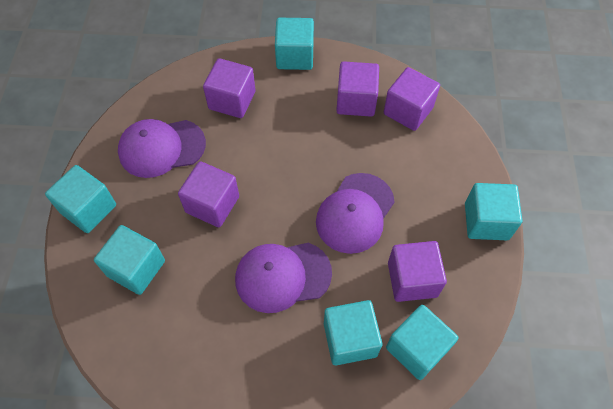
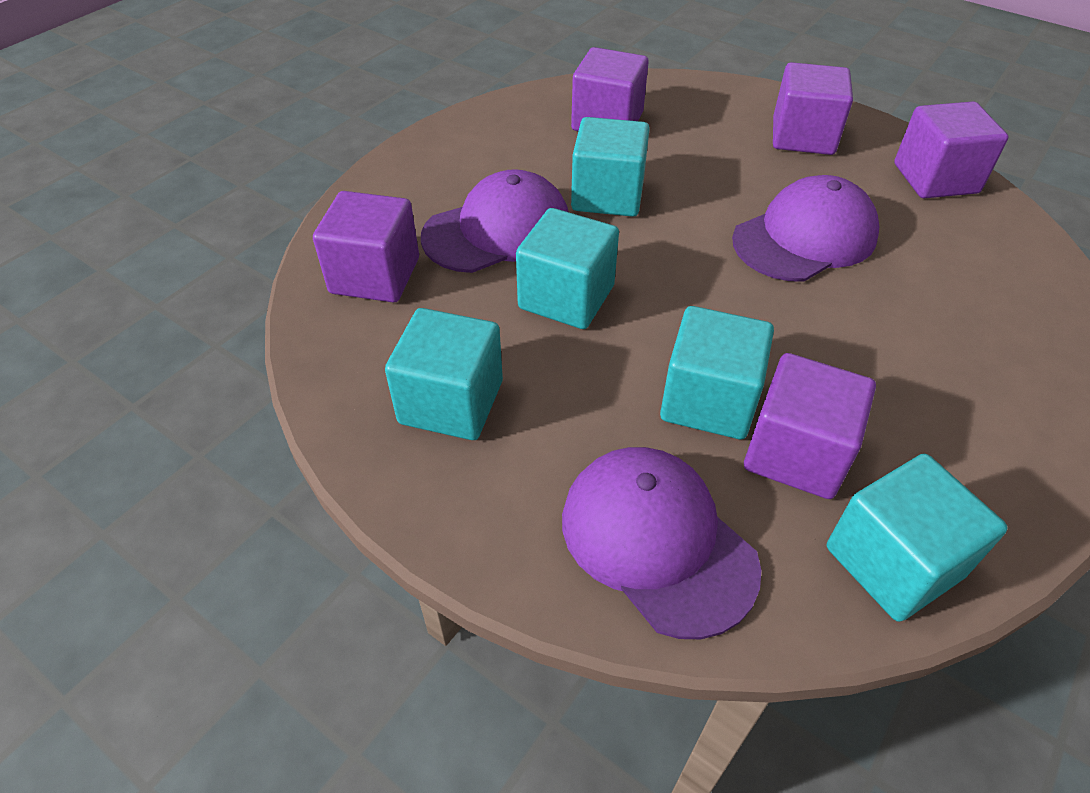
turquoise cube: 6 -> 5

